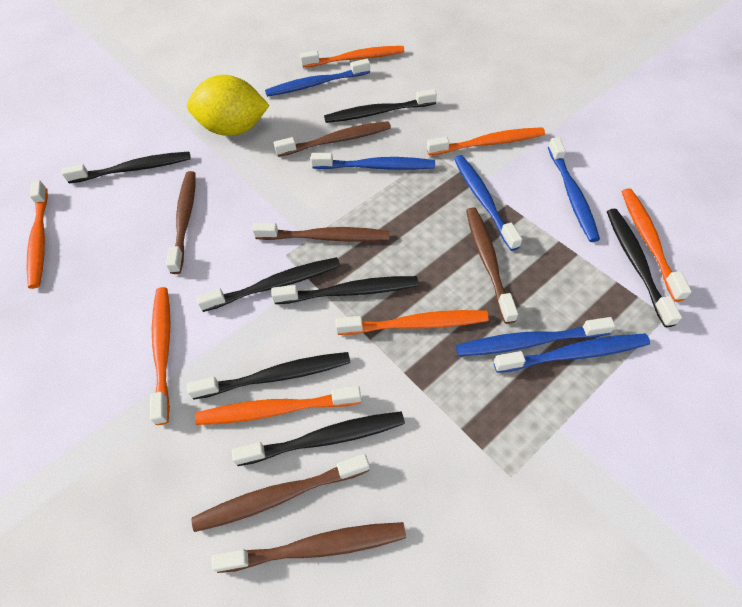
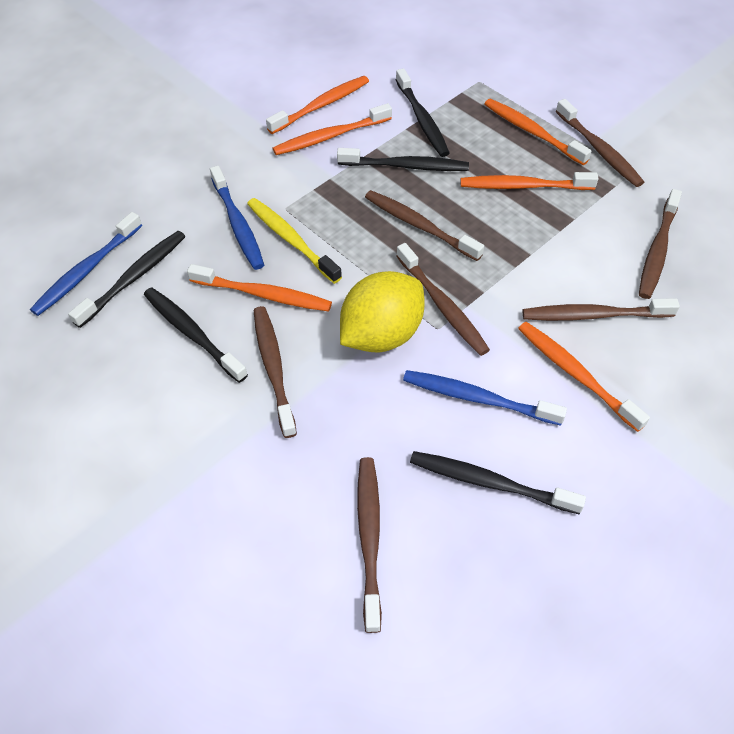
black toothbrush: 7 -> 5
blue toothbrush: 6 -> 3
brown toothbrush: 6 -> 7
orange toothbrush: 7 -> 6
yellow toothbrush: 0 -> 1

